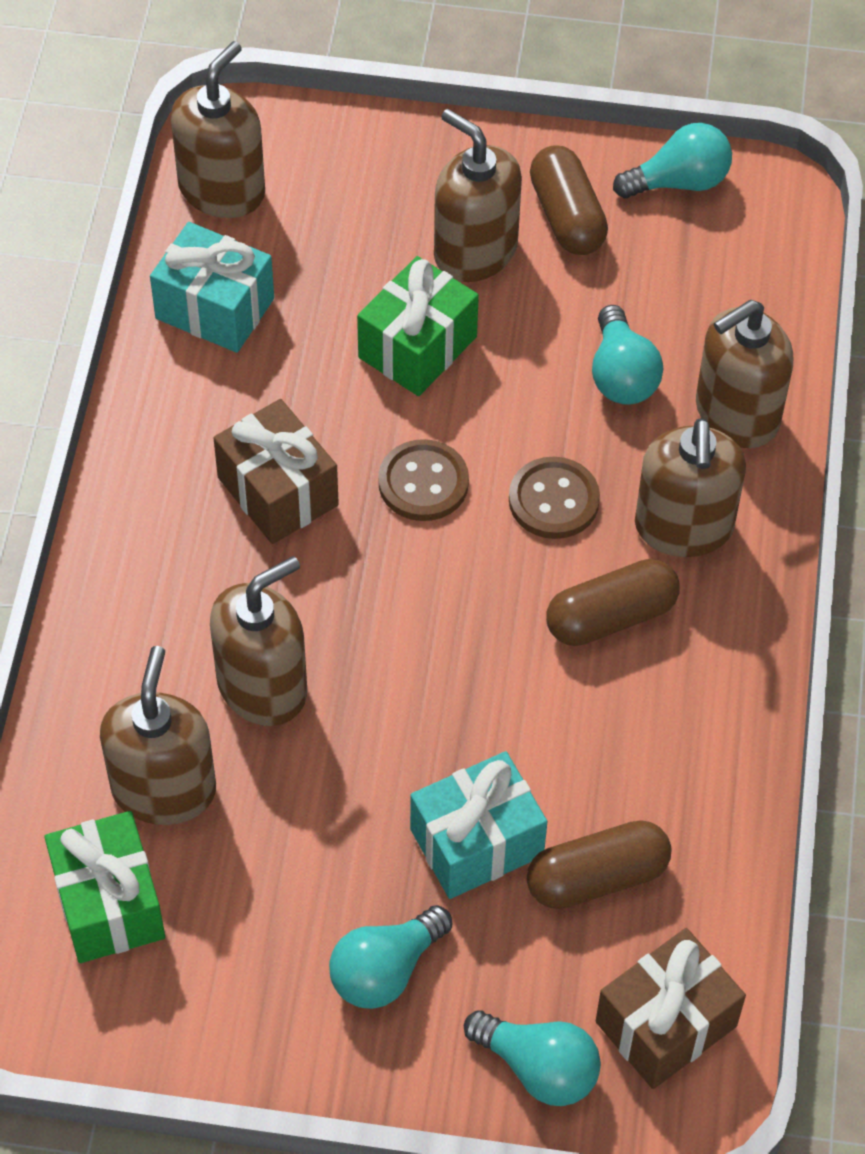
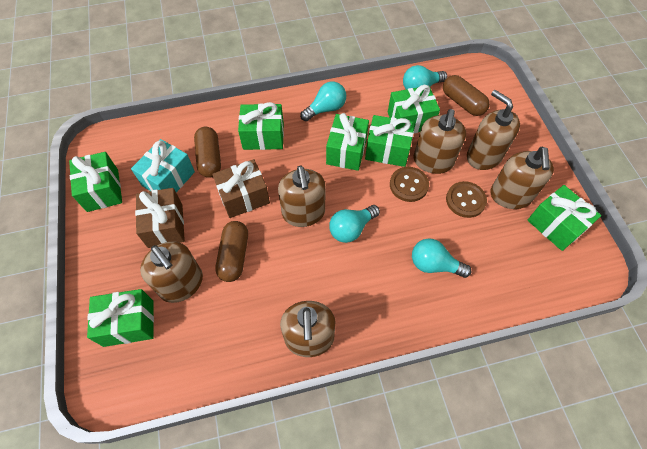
green gift: 2 -> 7
turquoise gift: 2 -> 1

